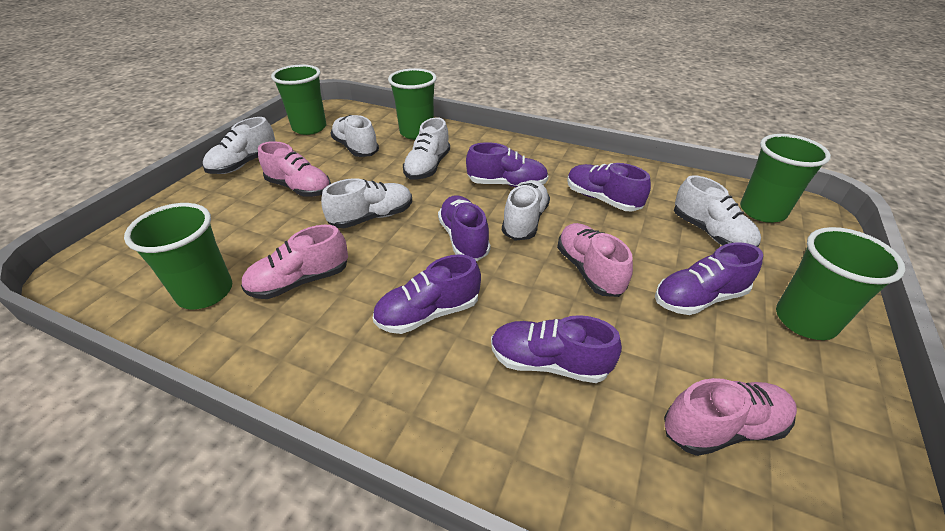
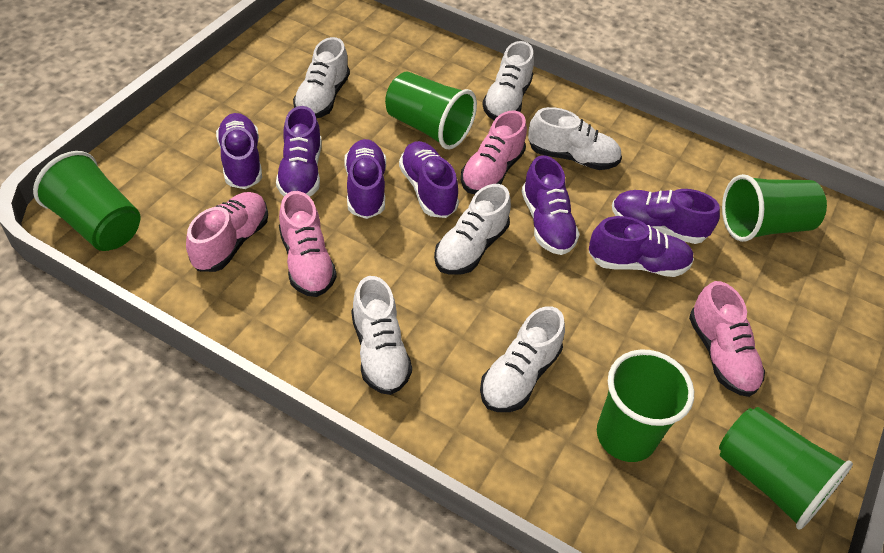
purple shoe: 6 -> 7

